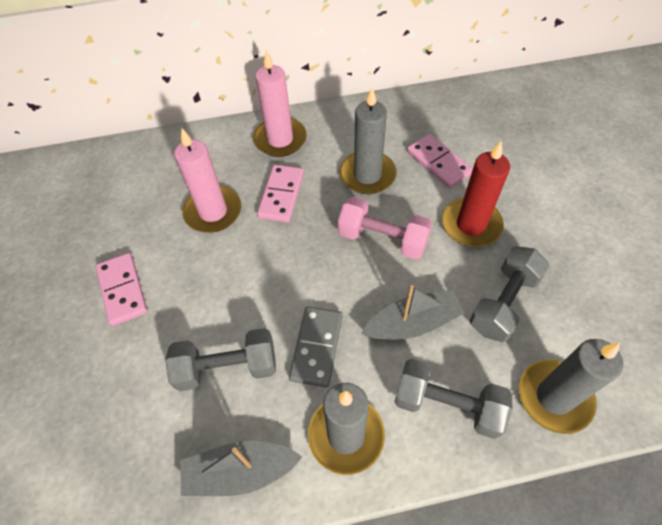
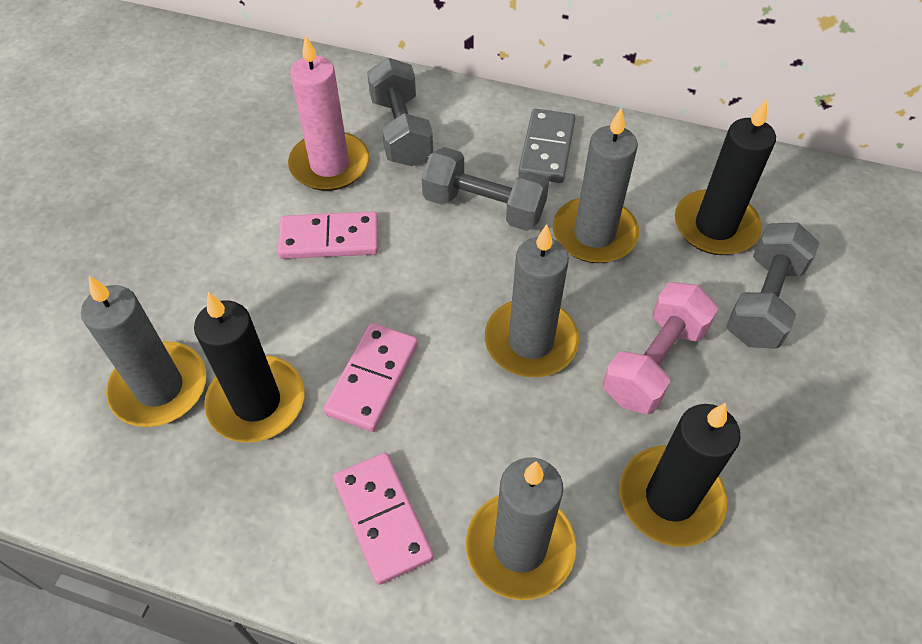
black candle: 0 -> 3
grey boat: 2 -> 0
grey candle: 3 -> 4
pink candle: 2 -> 1
red candle: 1 -> 0

